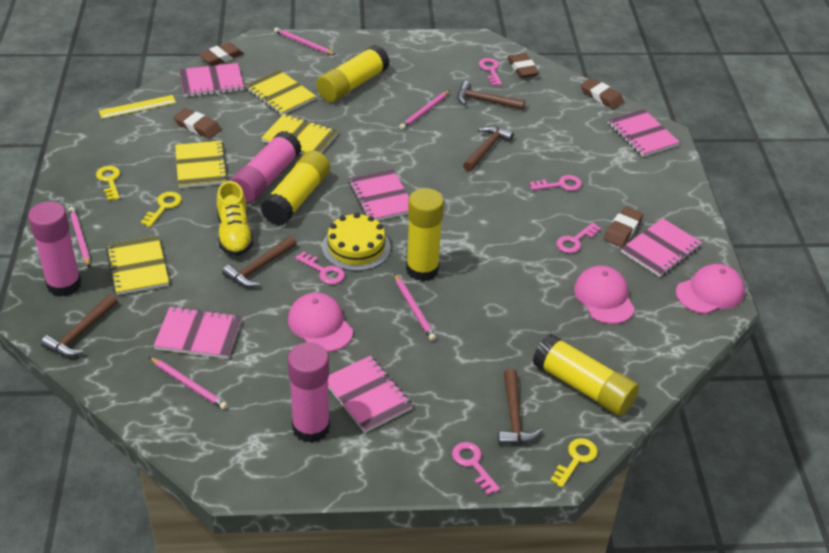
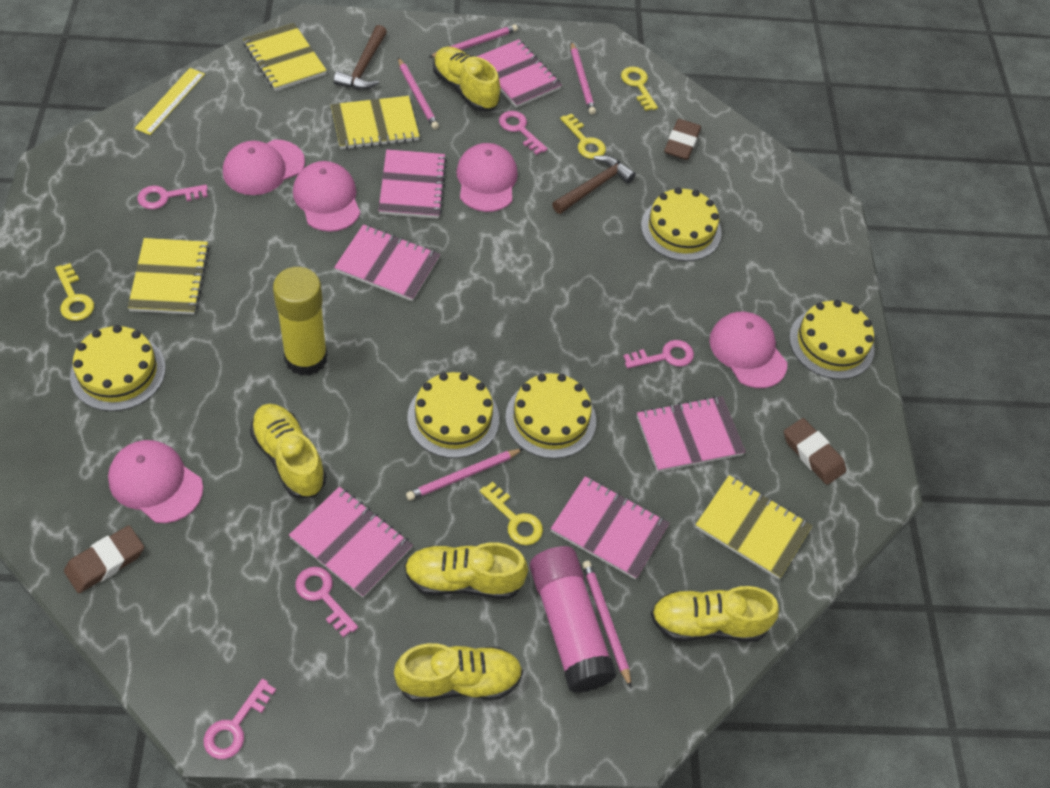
brown eraser: 5 -> 3
brown hammer: 5 -> 2
pink cap: 3 -> 5
pink glue stick: 3 -> 1
yellow cake: 1 -> 5
yellow glue stick: 4 -> 1
yellow key: 3 -> 4
yellow shoe: 1 -> 5

